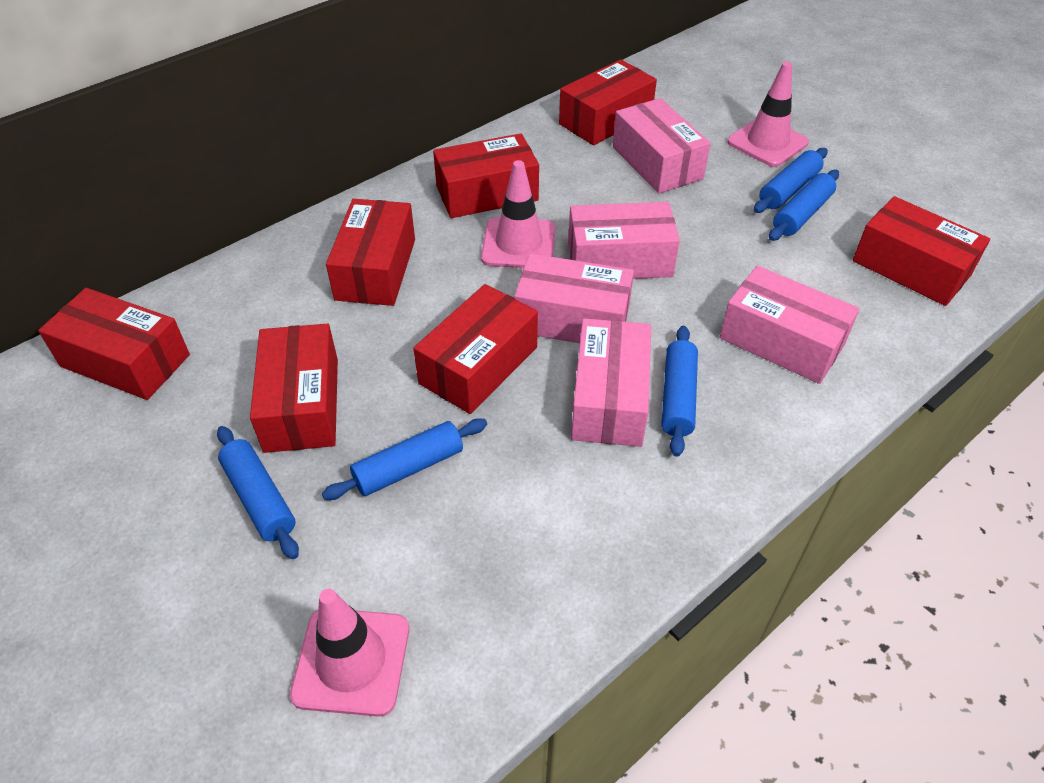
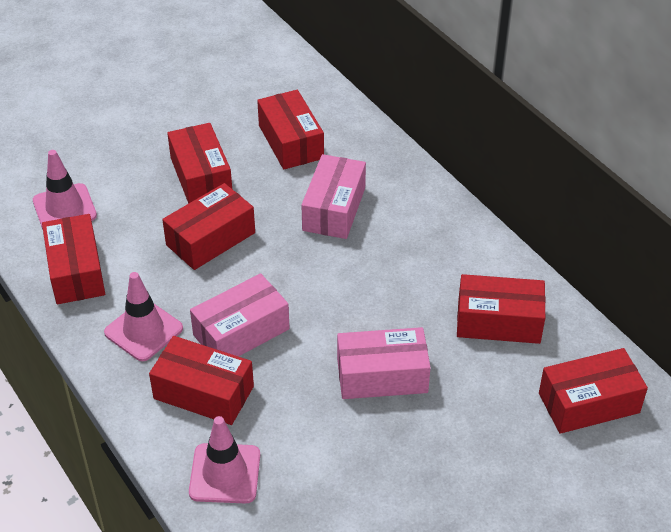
blue rolling pin: 5 -> 0
pink box: 5 -> 3

